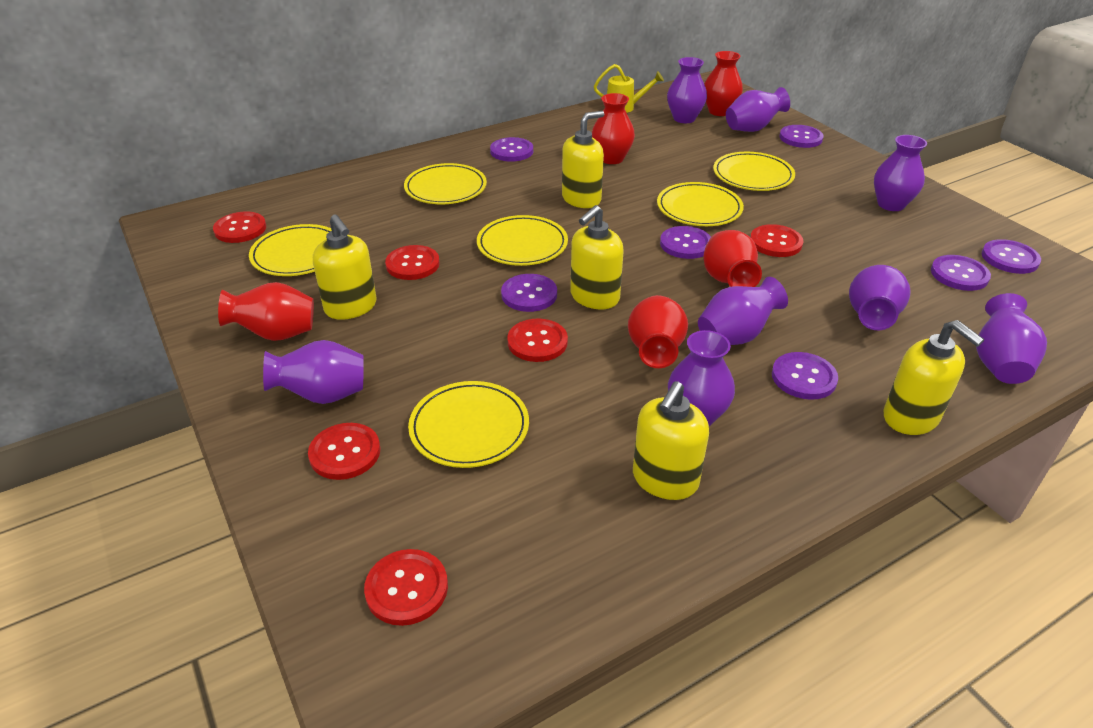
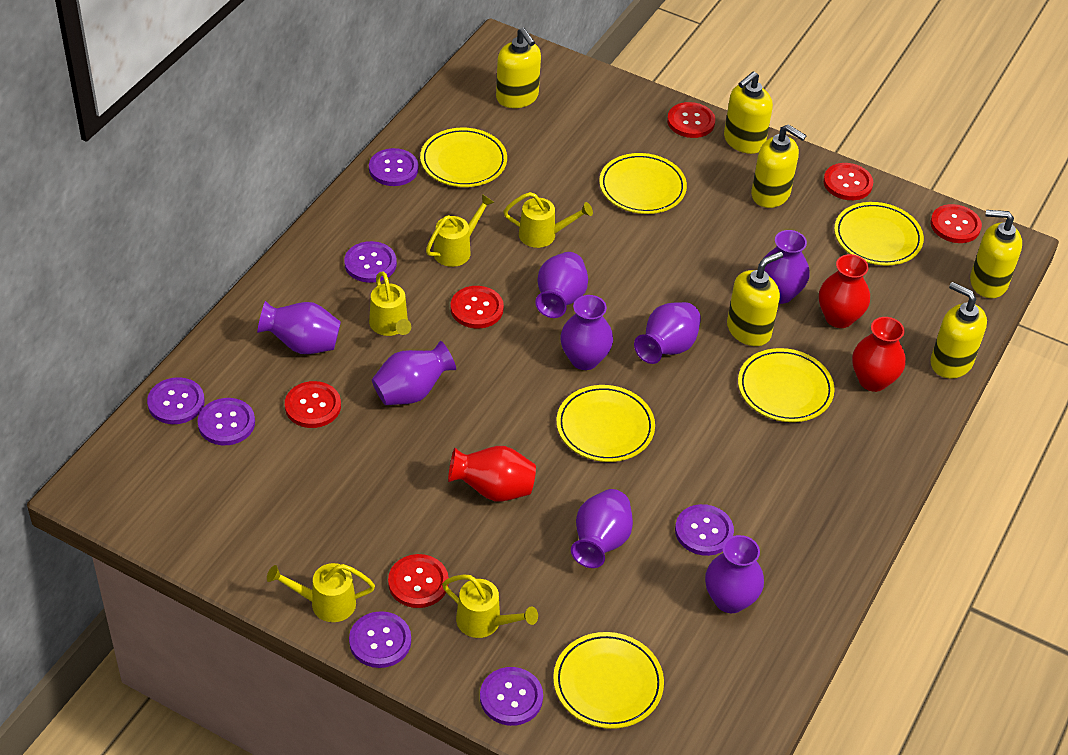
red vase: 5 -> 3
yellow soap dispenser: 5 -> 6
yellow watering can: 1 -> 5

